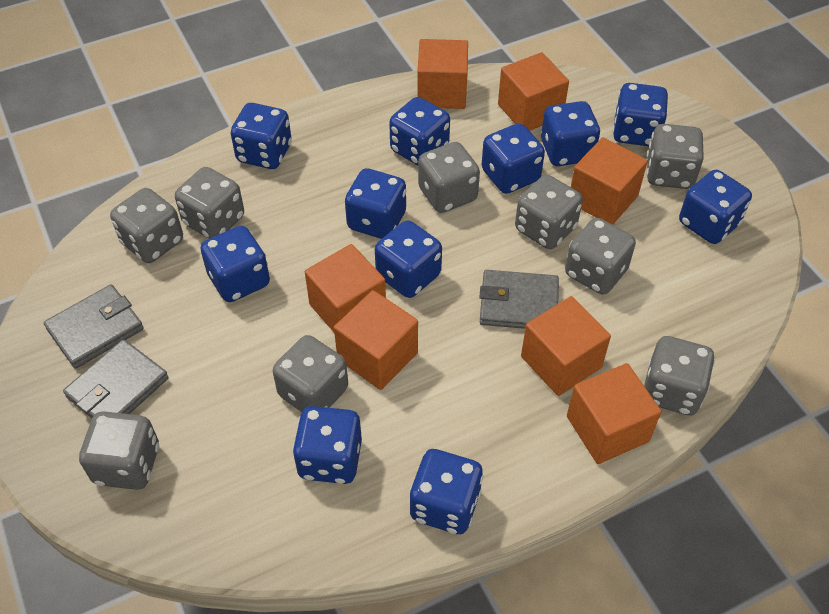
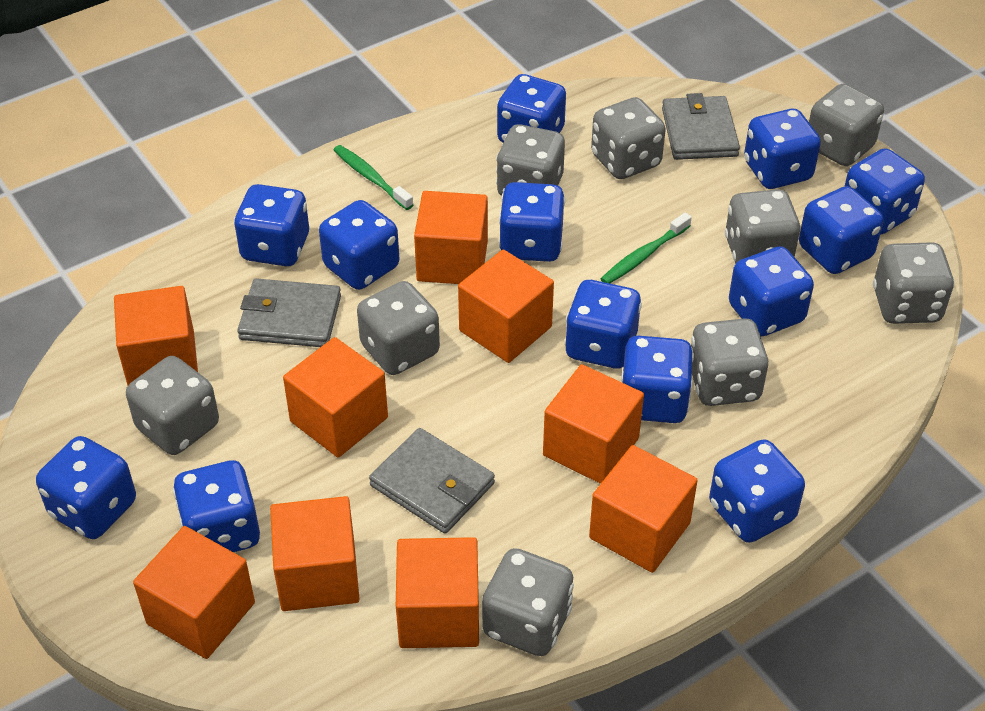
blue dice: 11 -> 13
green toothbrush: 0 -> 2
orange cube: 7 -> 9

